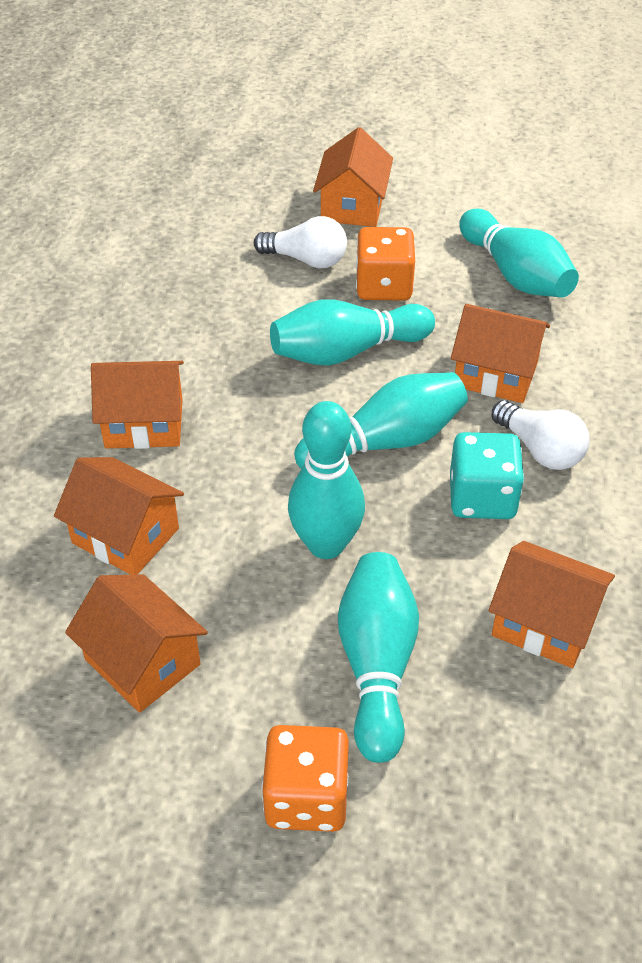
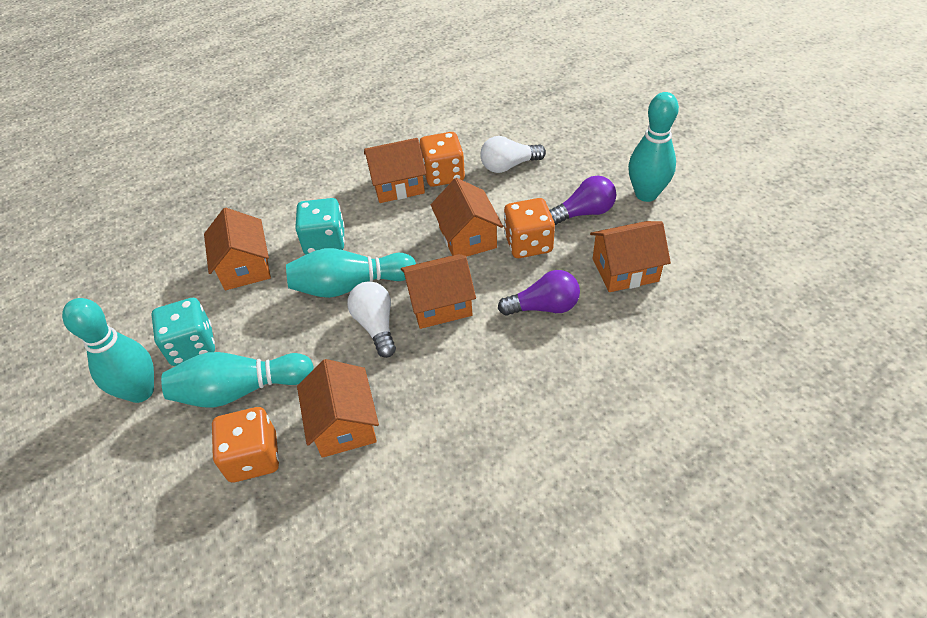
orange dice: 2 -> 3
purple light bulb: 0 -> 2
turquoise bowling pin: 5 -> 4
turquoise dice: 1 -> 2

